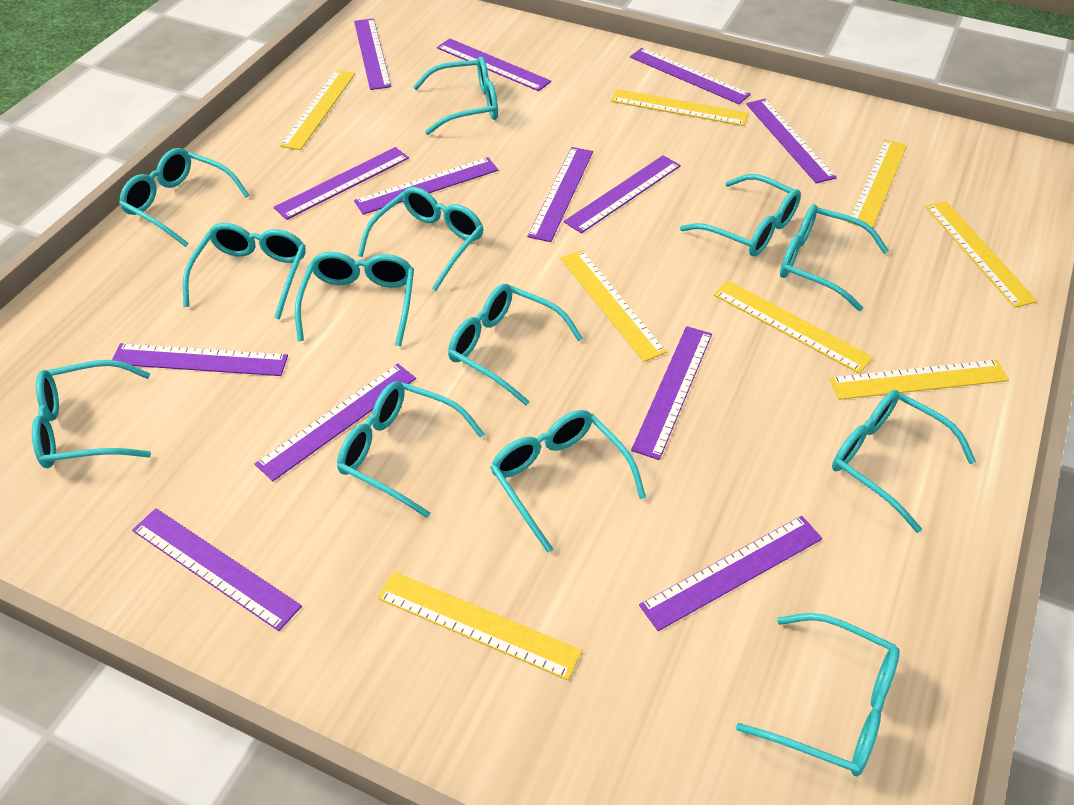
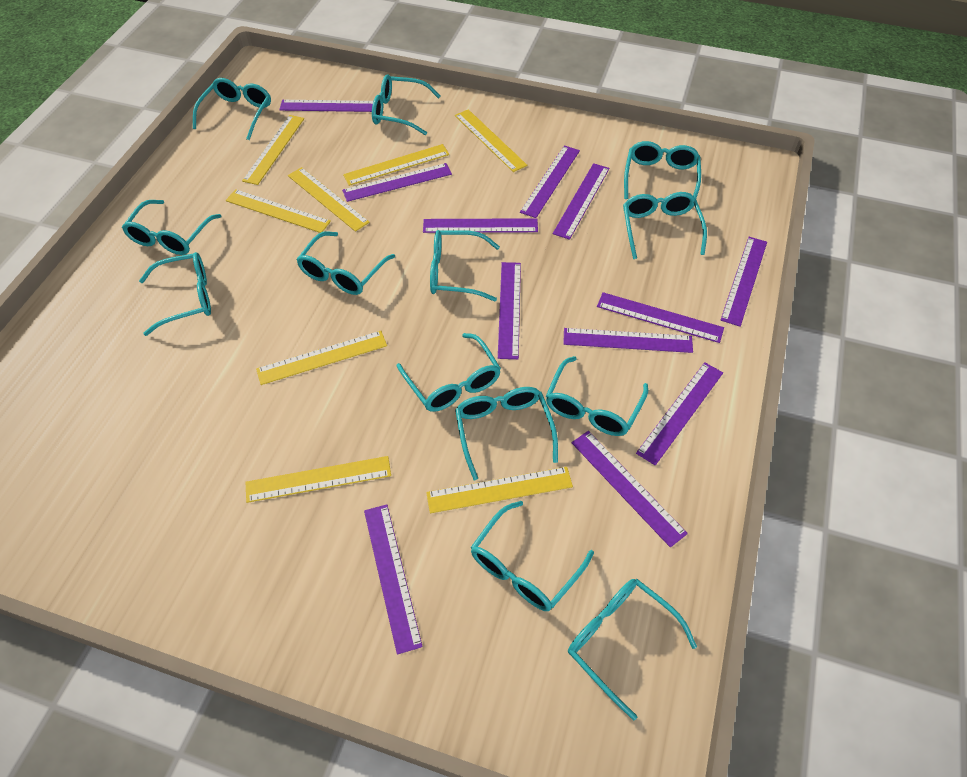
purple ruler: 13 -> 12

